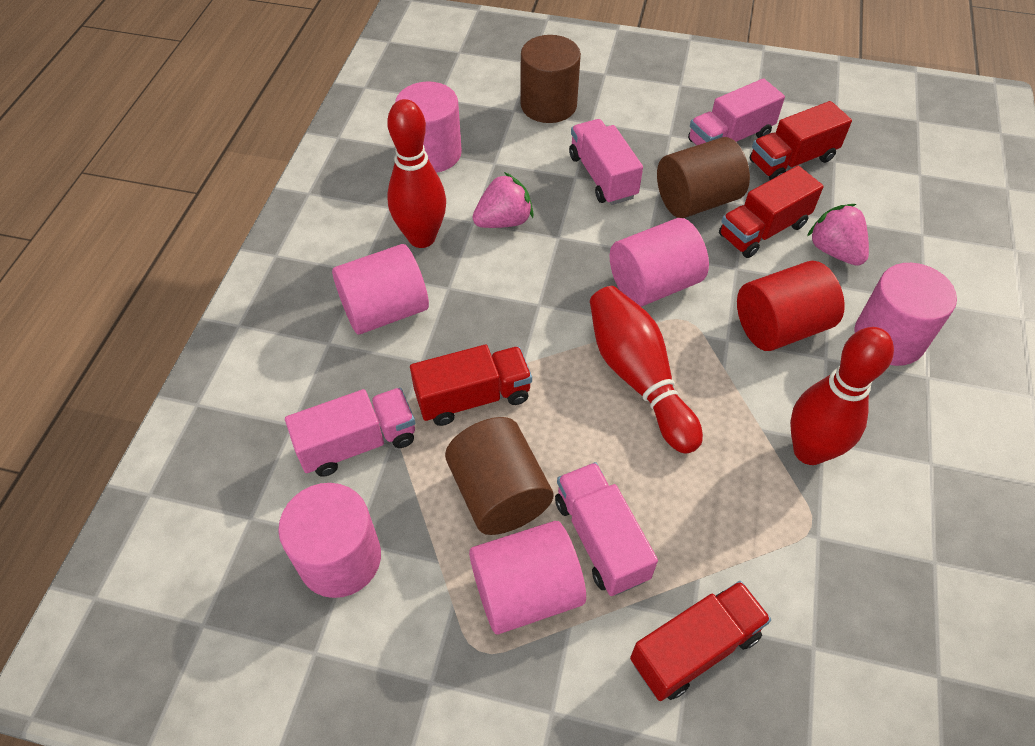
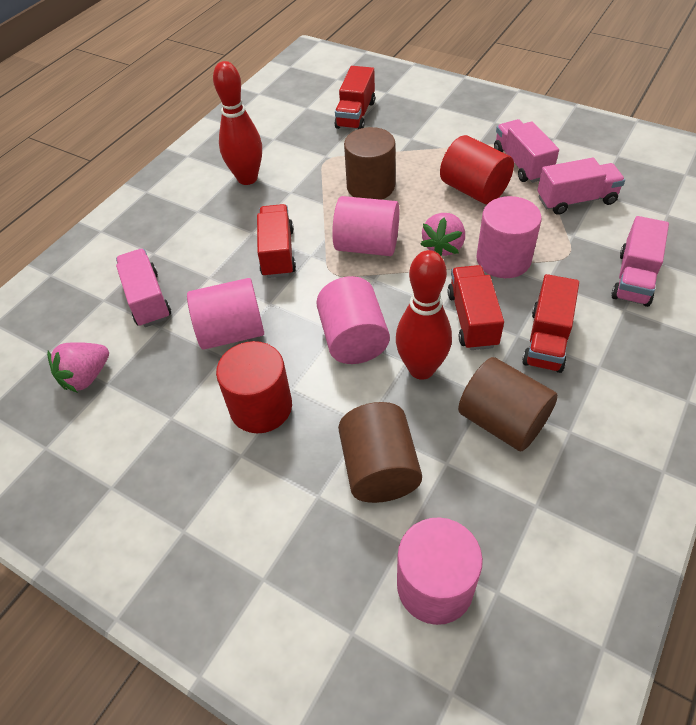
pink cylinder: 6 -> 5
red bowling pin: 3 -> 2
red cylinder: 1 -> 2

